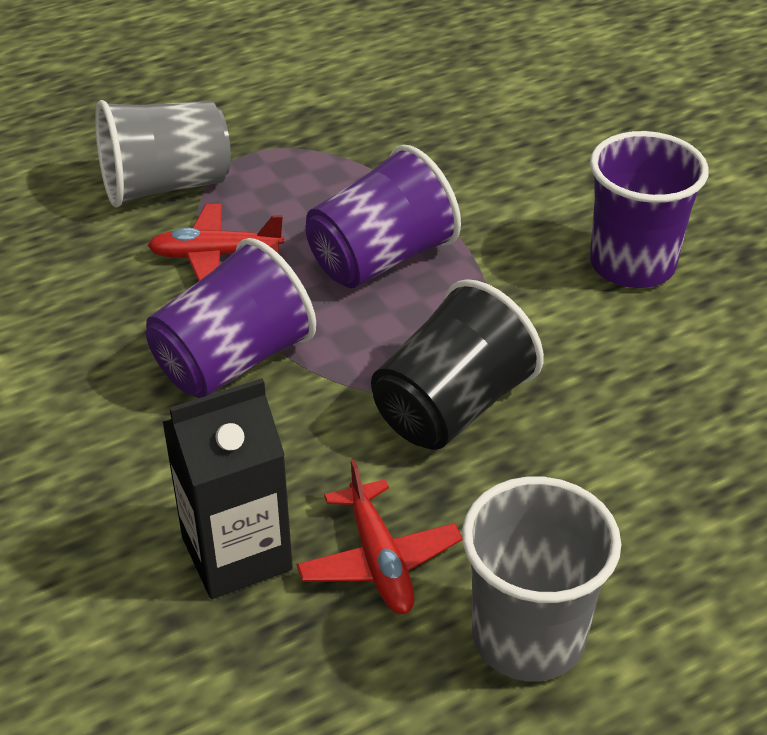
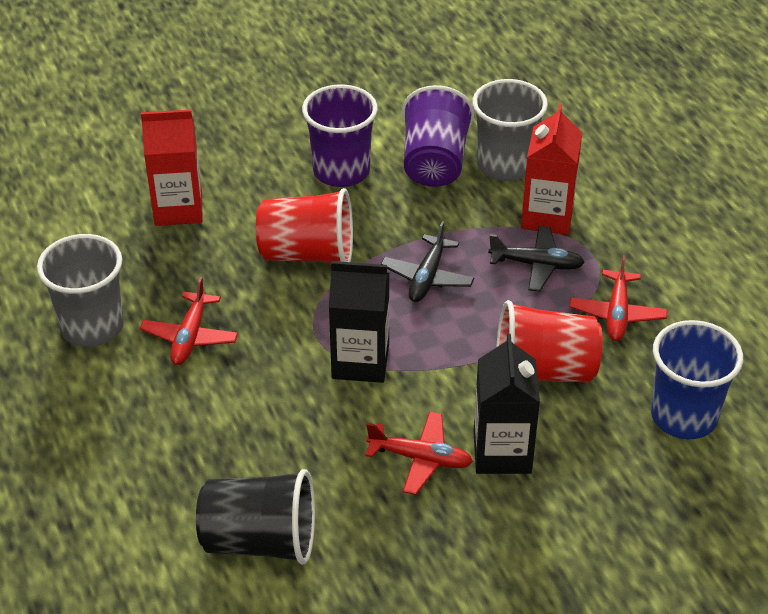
black carton: 1 -> 2
black plane: 0 -> 2
blue cup: 0 -> 1
purple cup: 3 -> 2
red carton: 0 -> 2
red cup: 0 -> 2
red plane: 2 -> 3

